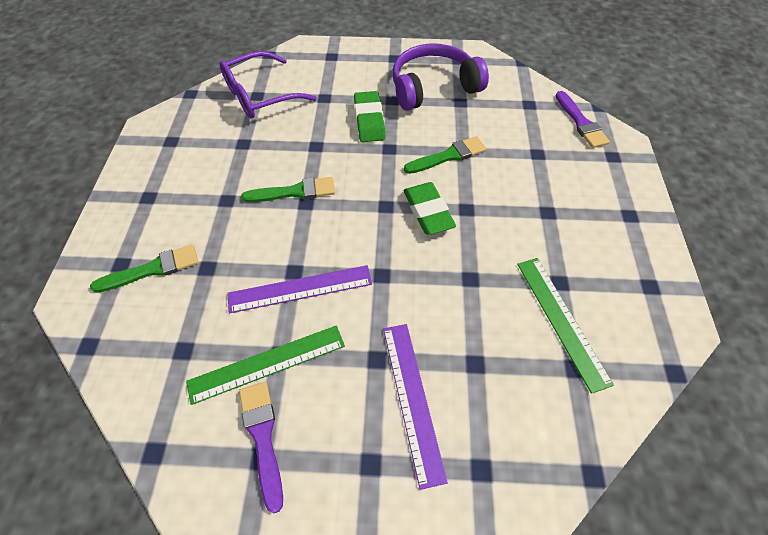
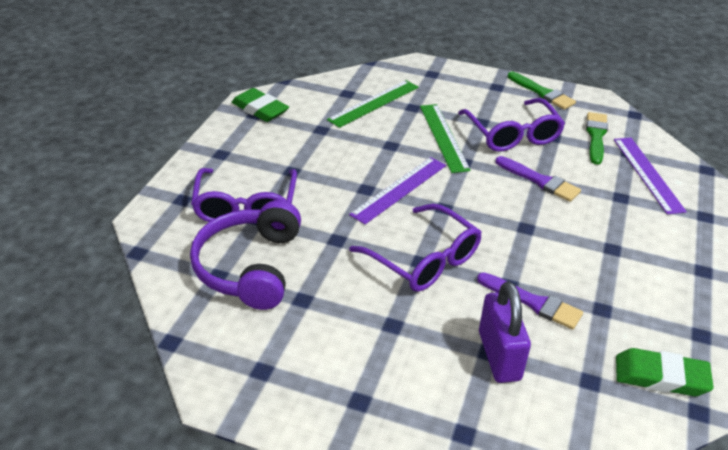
green brush: 3 -> 2
purple glasses: 1 -> 3
purple padlock: 0 -> 1

